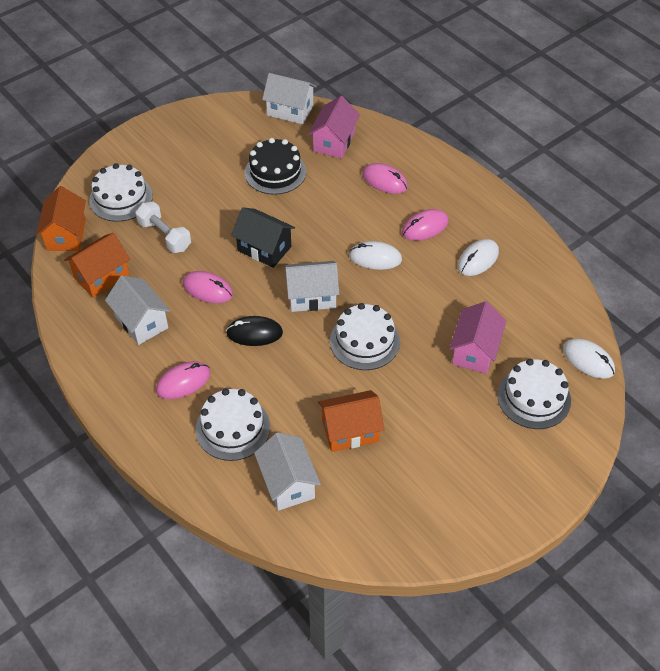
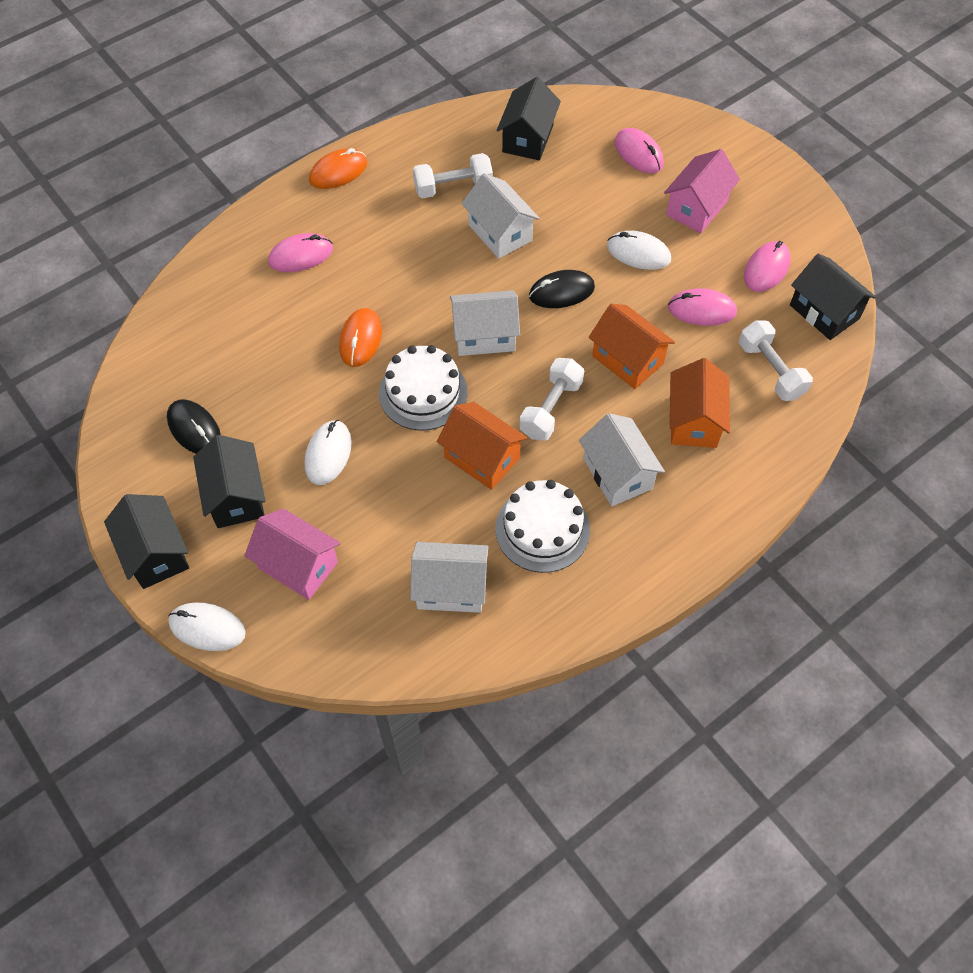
black cake: 1 -> 0
black house: 1 -> 4
black mouse: 1 -> 2
orange mouse: 0 -> 2
white cake: 4 -> 2
white dumbbell: 1 -> 3

